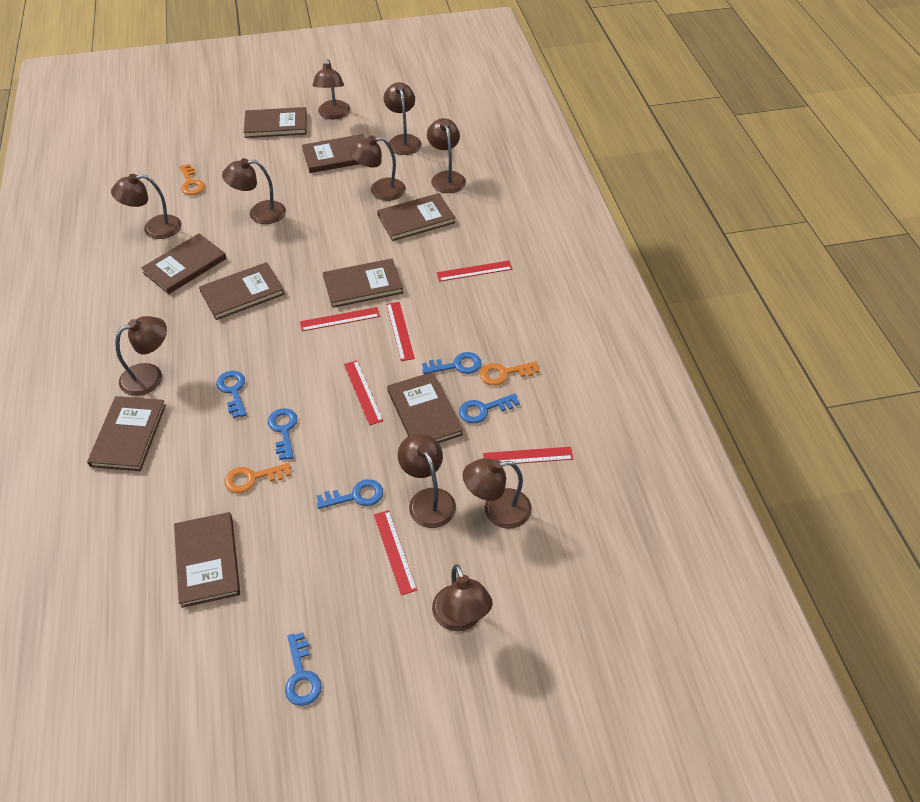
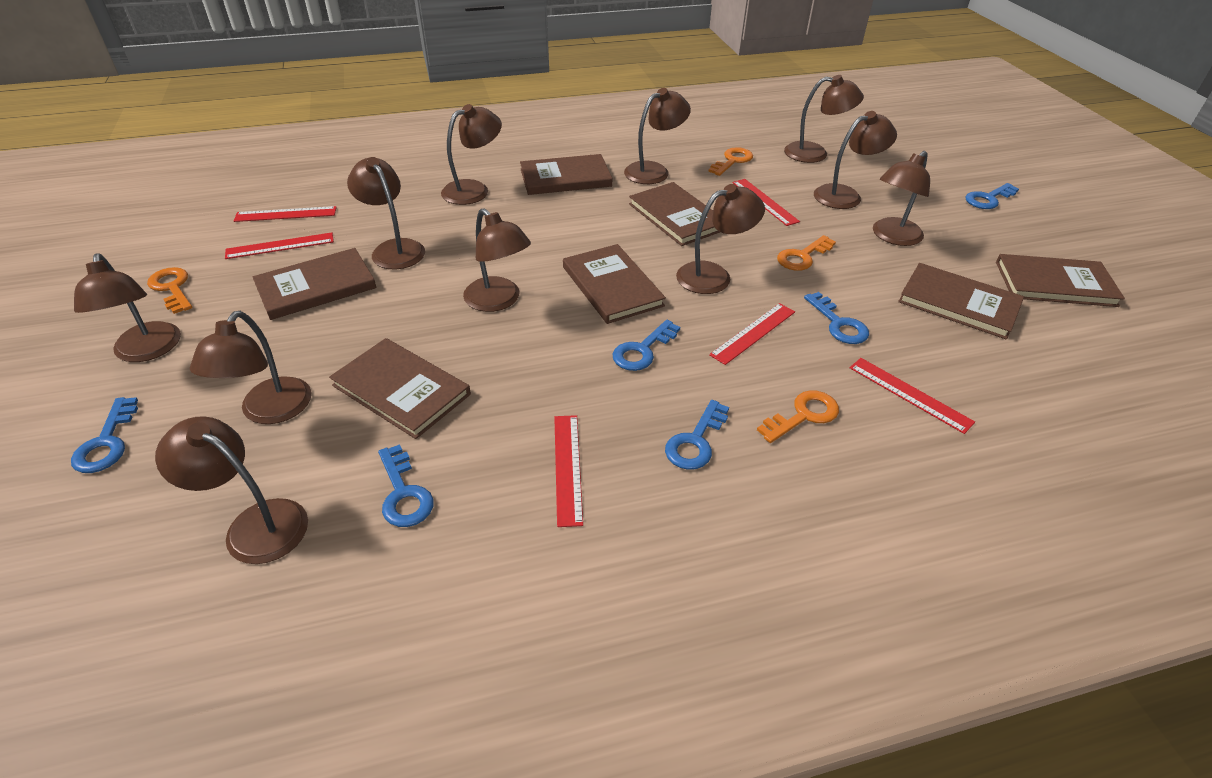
brown book: 9 -> 7
brown lamp: 10 -> 11
orange key: 3 -> 4

